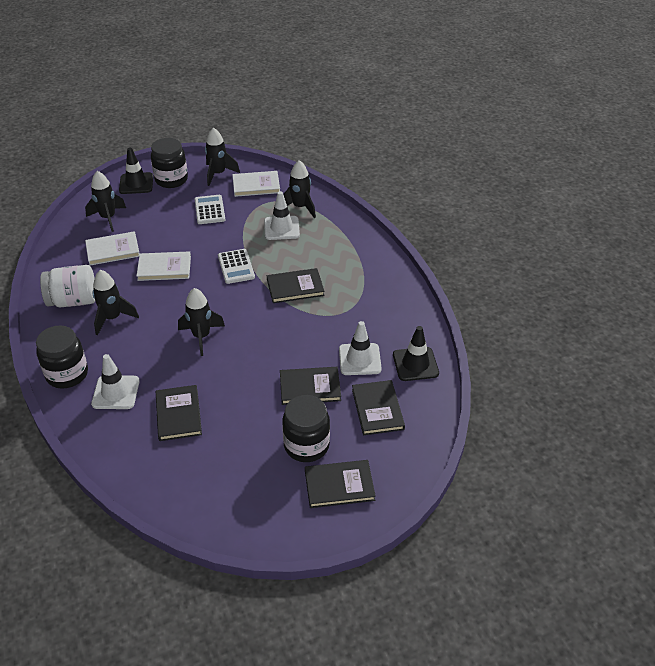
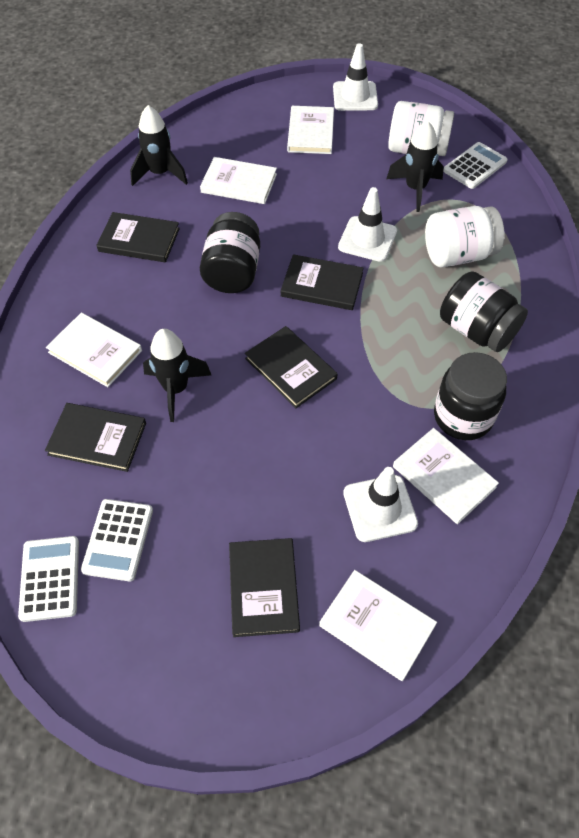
black rocket: 5 -> 3
black traffic cone: 2 -> 0
white book: 3 -> 5
white calculator: 2 -> 3
white jar: 1 -> 2

